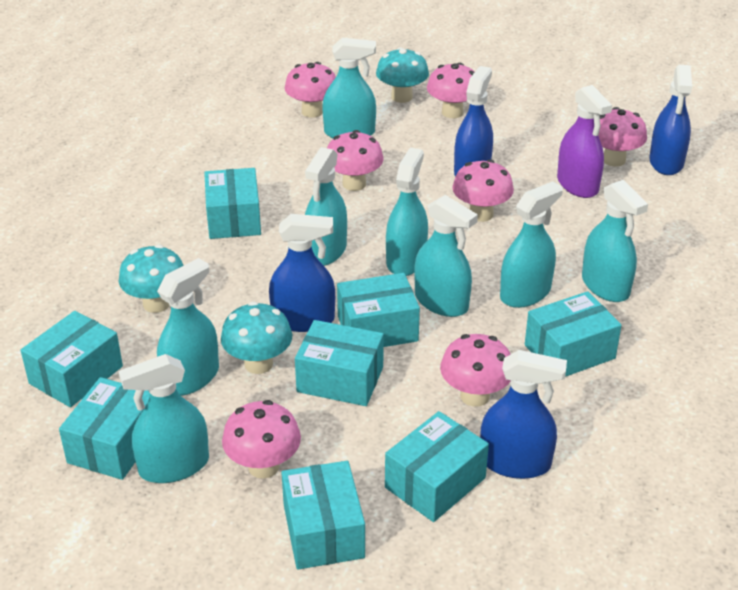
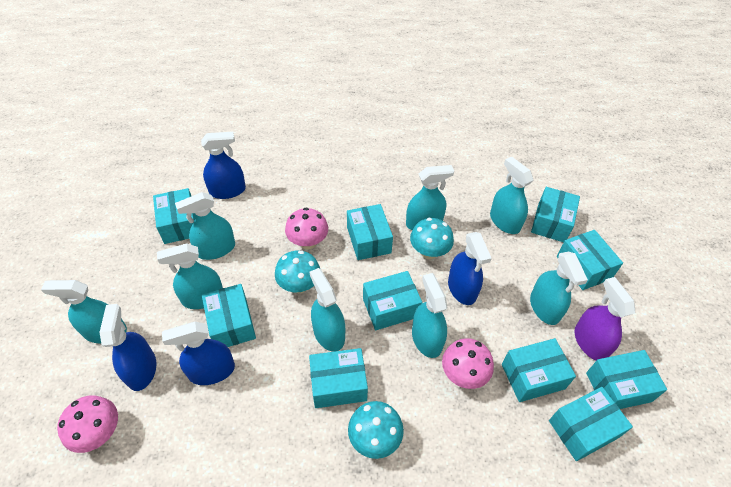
pink mushroom: 7 -> 3
turquoise box: 8 -> 10

